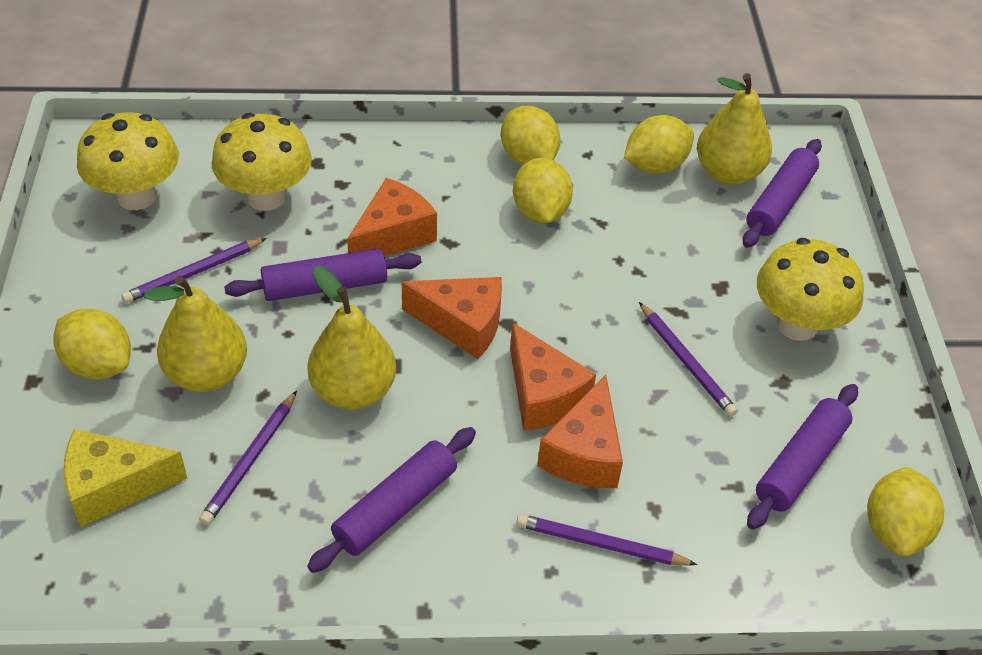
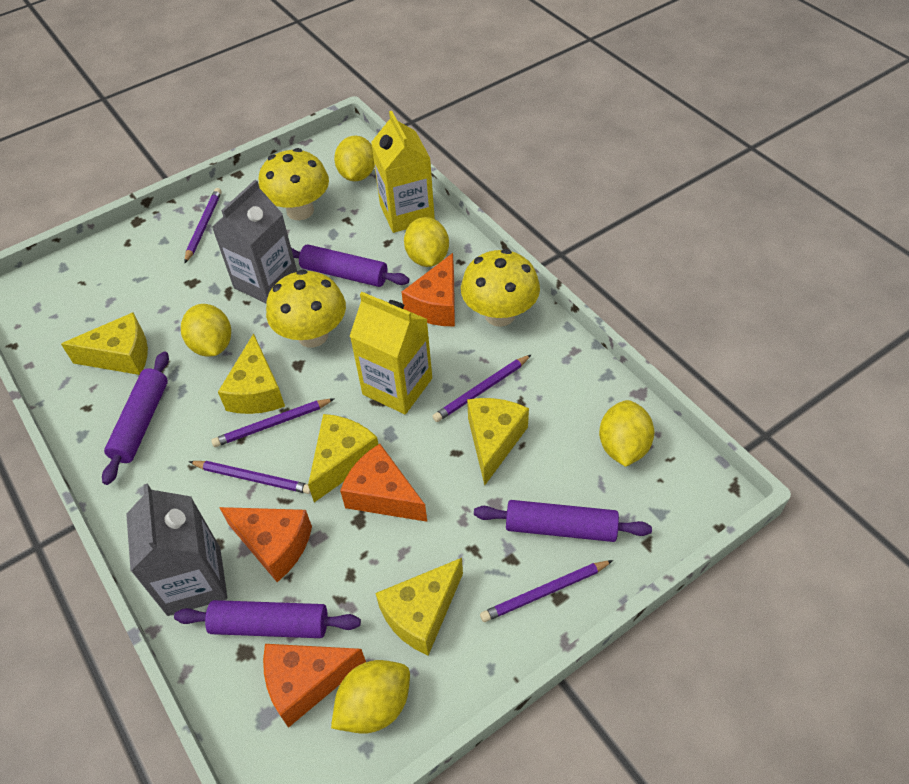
grey carton: 0 -> 2
purple pencil: 4 -> 5
yellow carton: 0 -> 2
yellow cheese: 1 -> 5
yellow pear: 3 -> 0

